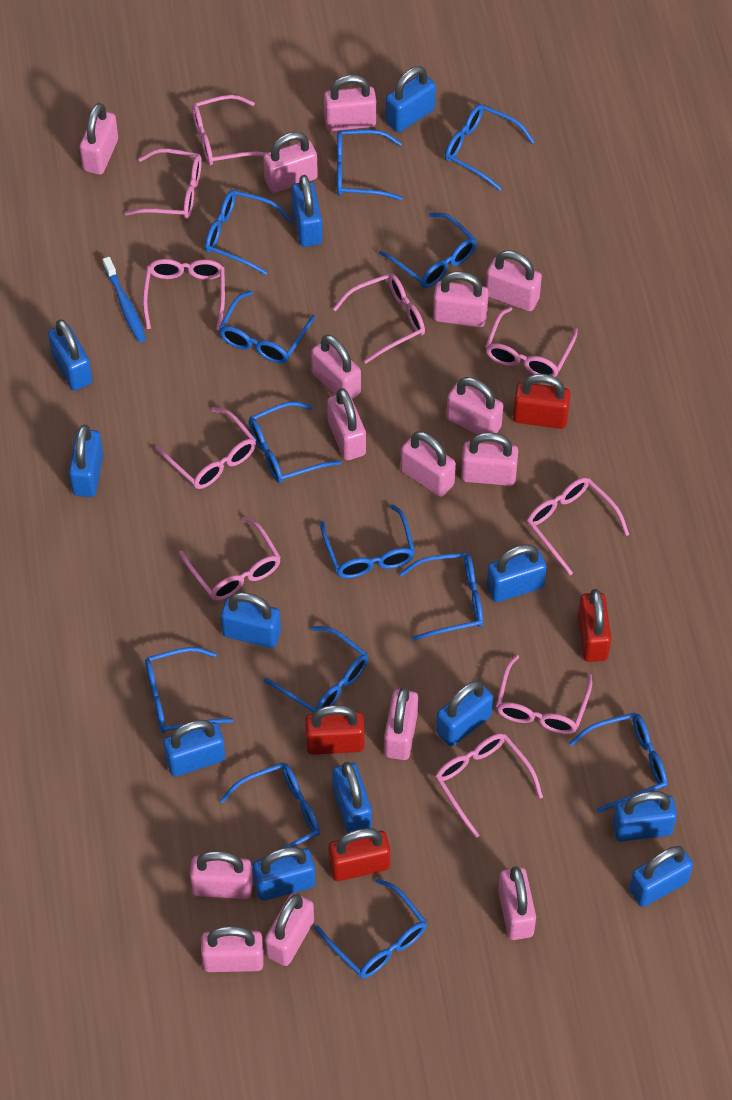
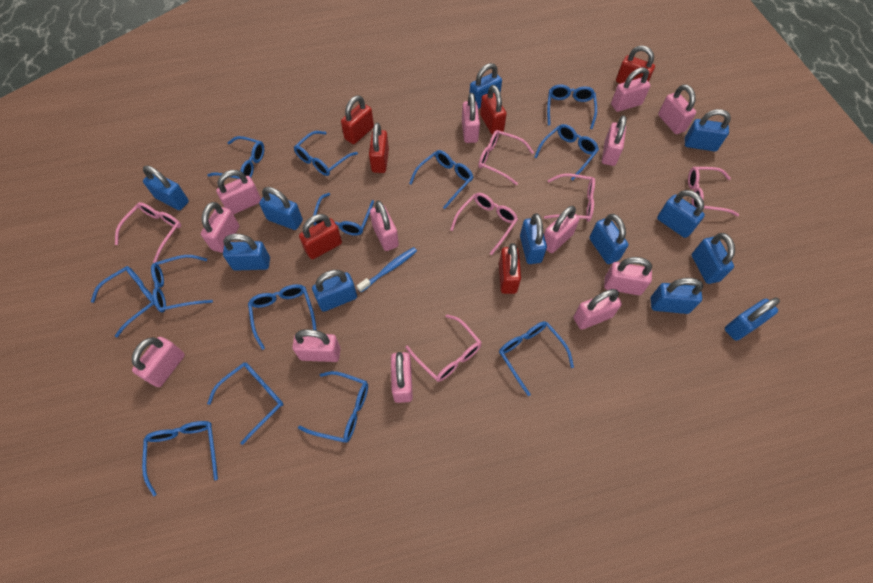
pink glasses: 10 -> 6
pink padlock: 15 -> 13
red padlock: 4 -> 6

